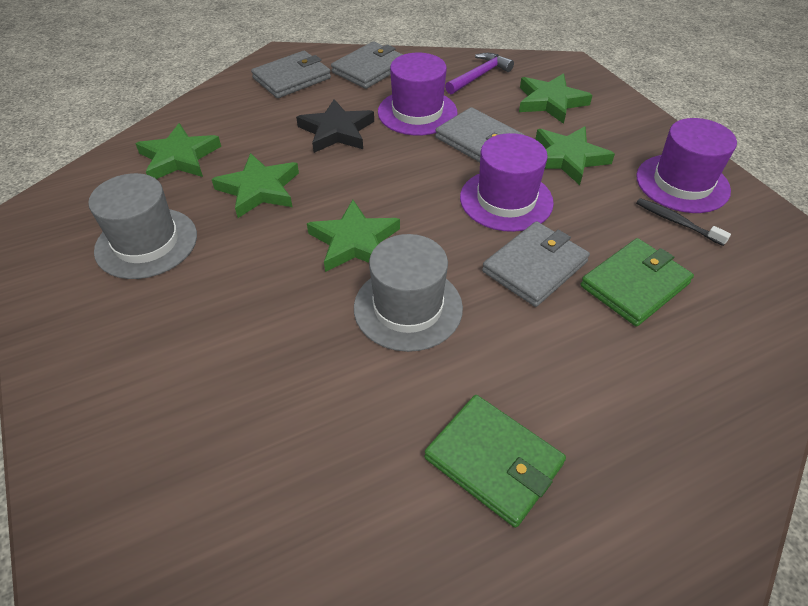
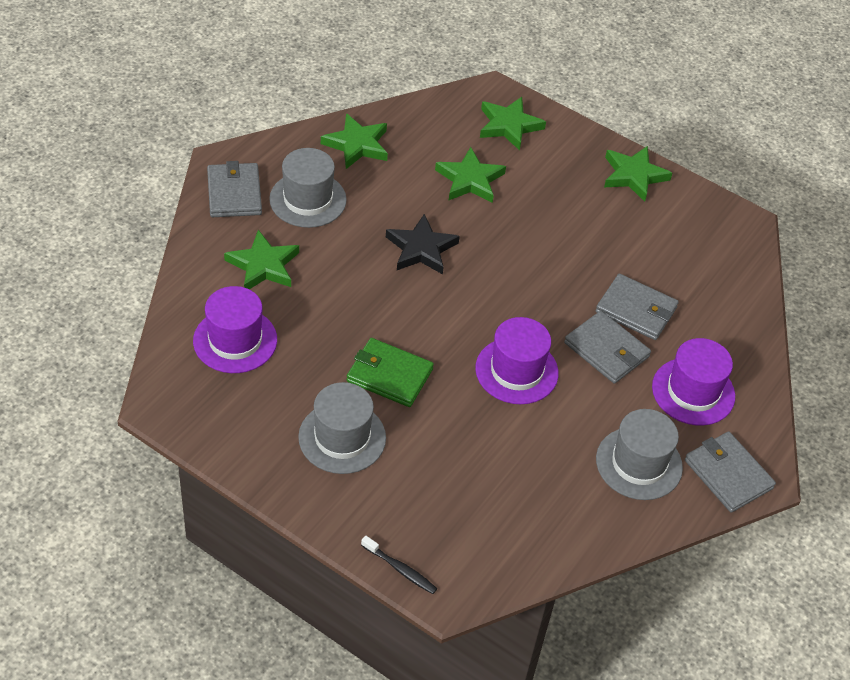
green wallet: 2 -> 1
grey hat: 2 -> 3
purple hammer: 1 -> 0

